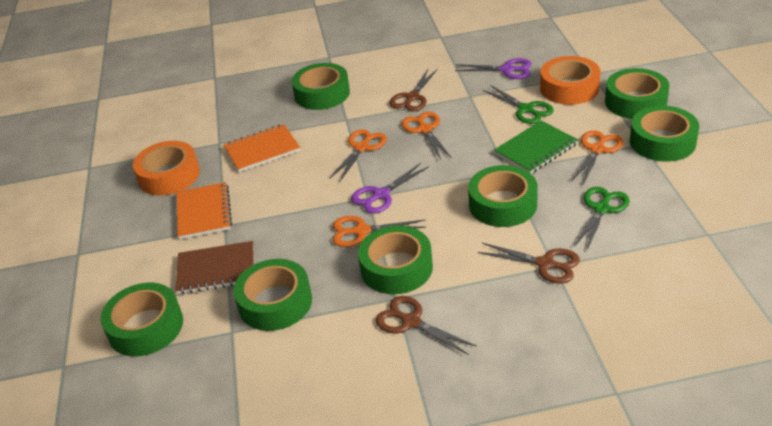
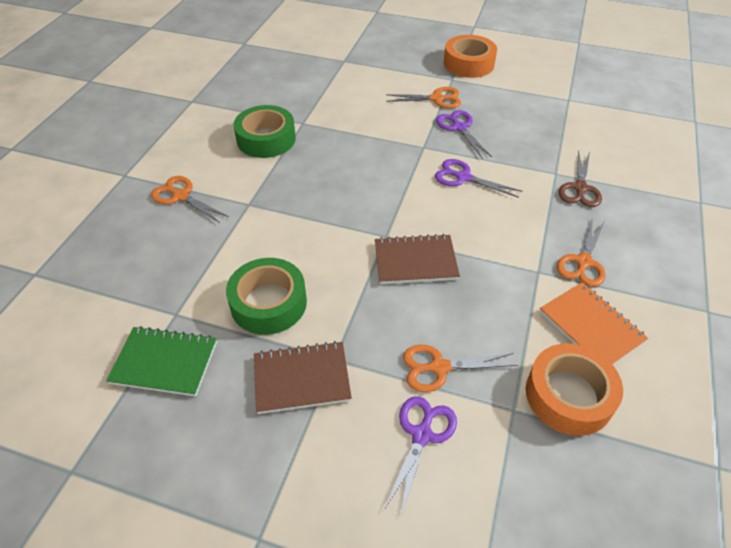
brown notebook: 1 -> 2
brown scissors: 3 -> 1
green scissors: 2 -> 0
green tape: 7 -> 2
orange notebook: 2 -> 1
purple scissors: 2 -> 3

